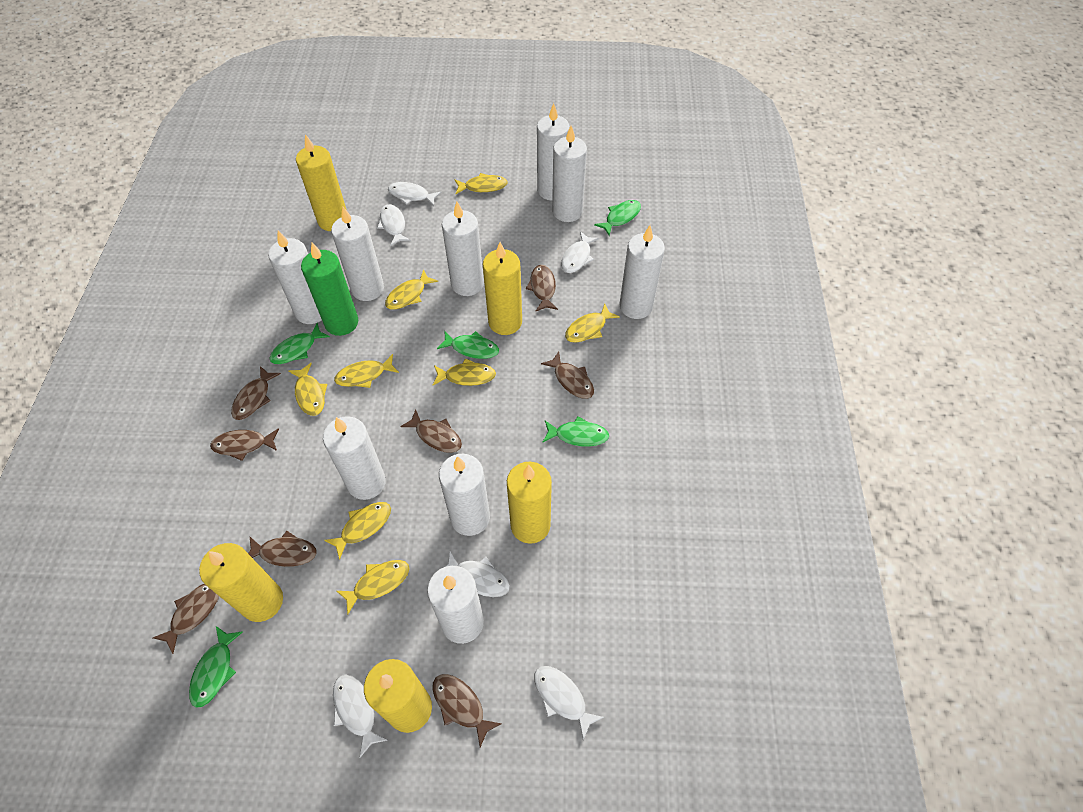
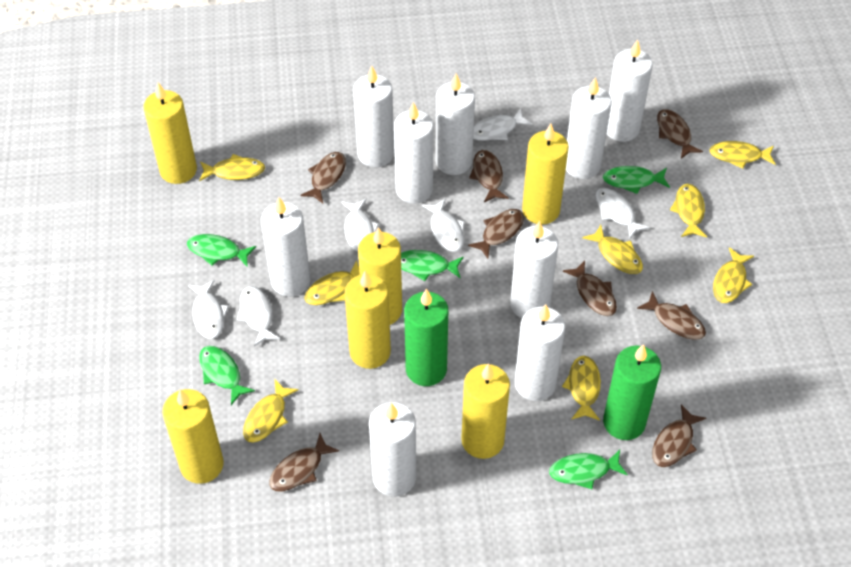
green candle: 1 -> 2
yellow candle: 5 -> 6

